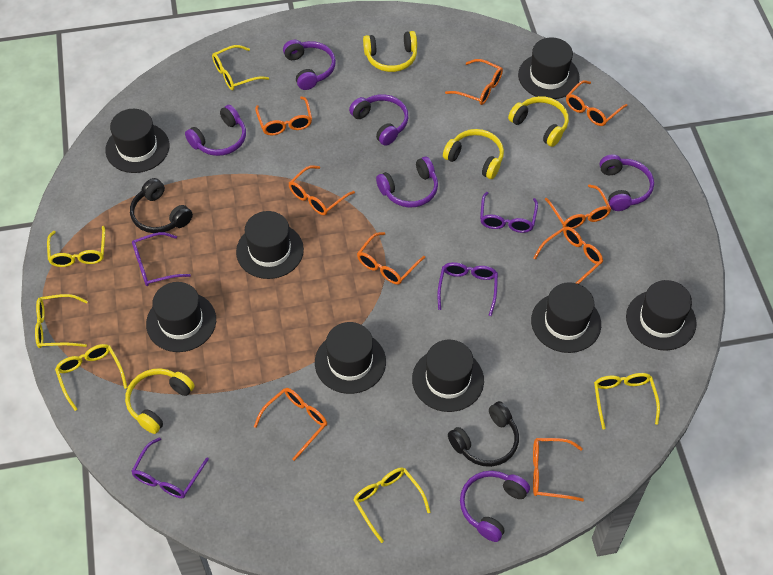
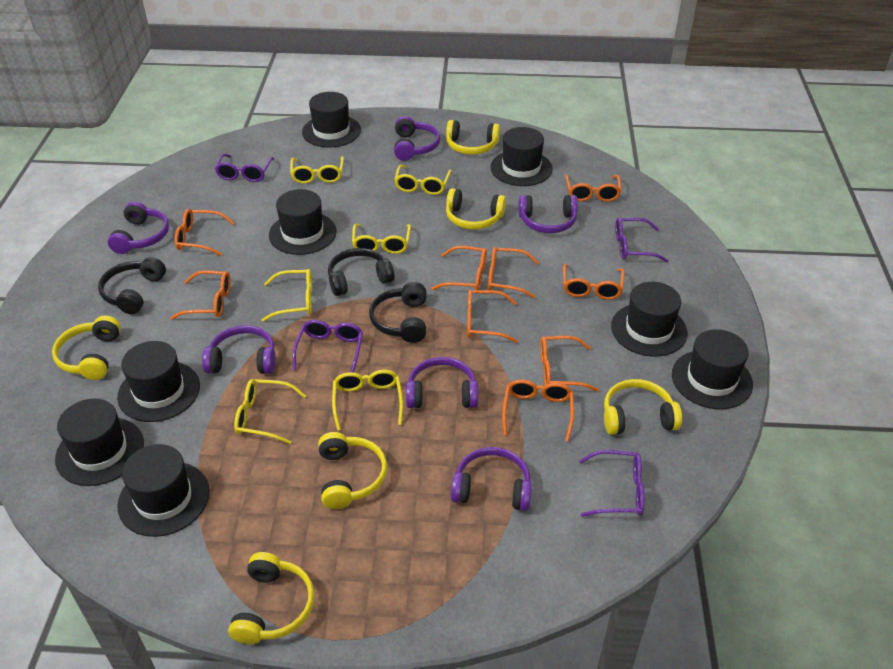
black headphones: 2 -> 3
yellow headphones: 4 -> 6

